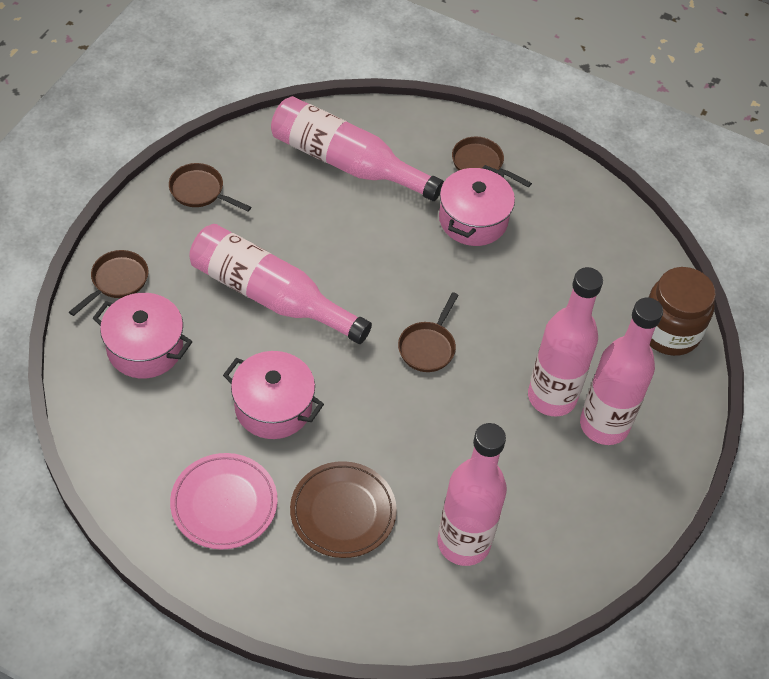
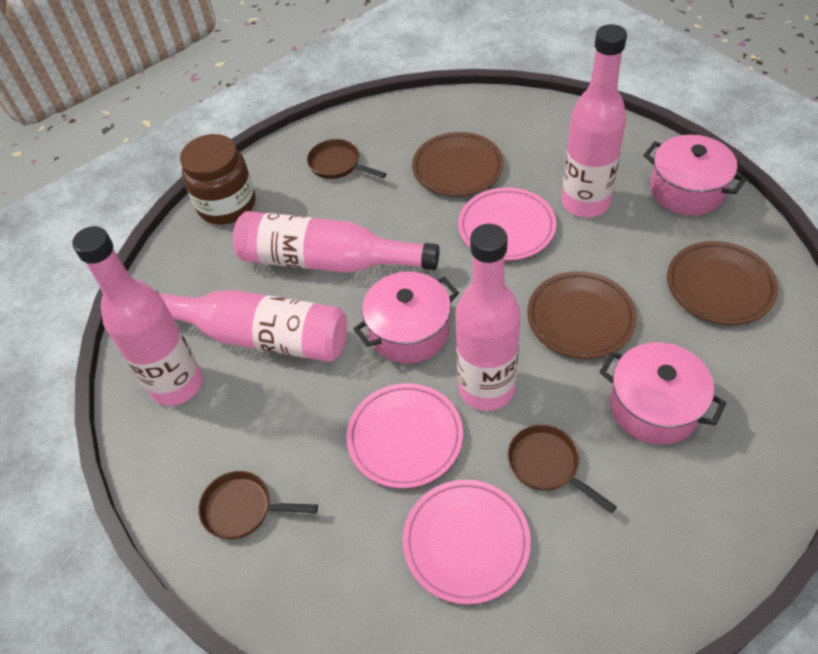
brown pan: 4 -> 3
brown plate: 1 -> 3
pink plate: 1 -> 3

